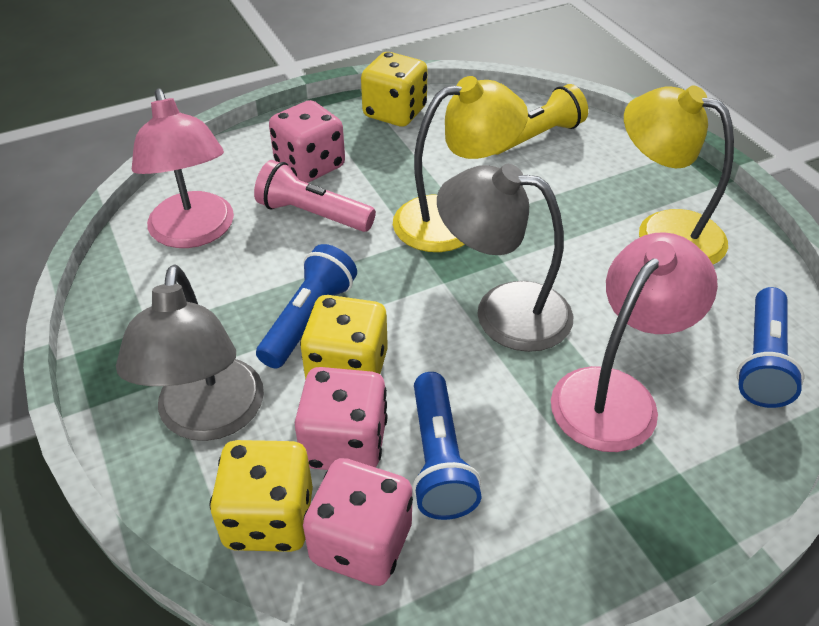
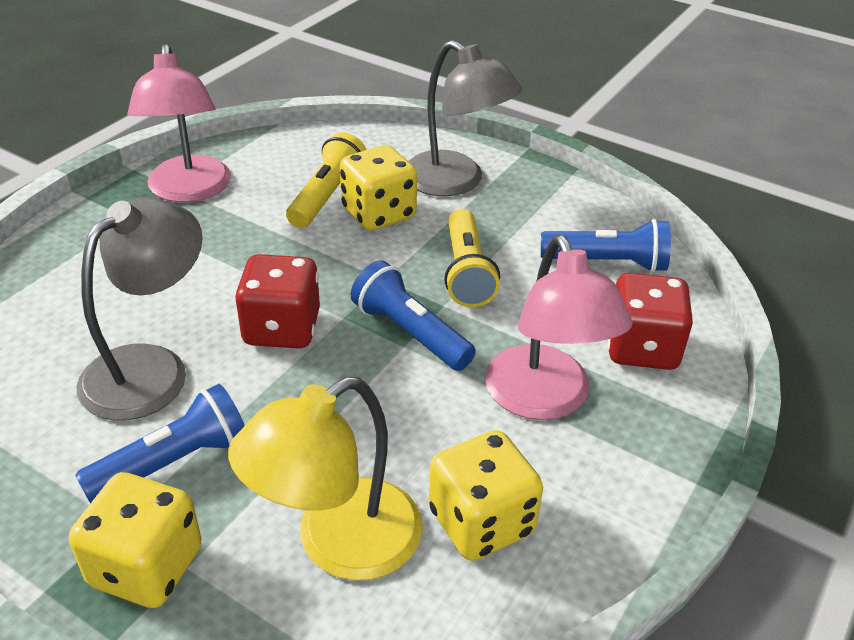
pink dice: 3 -> 0
pink flashlight: 1 -> 0
red dice: 0 -> 2
yellow flashlight: 1 -> 2
yellow lamp: 2 -> 1

